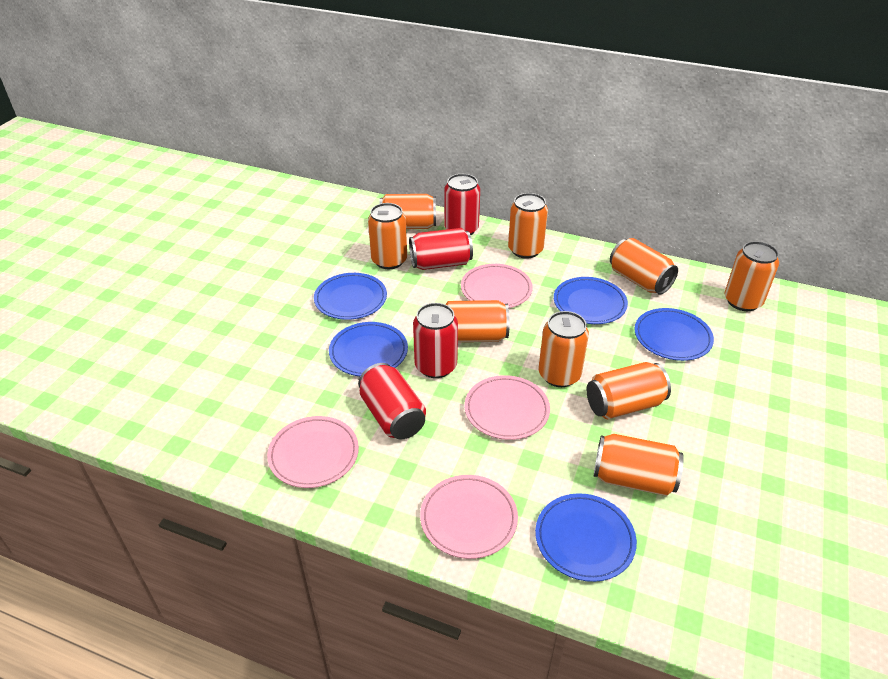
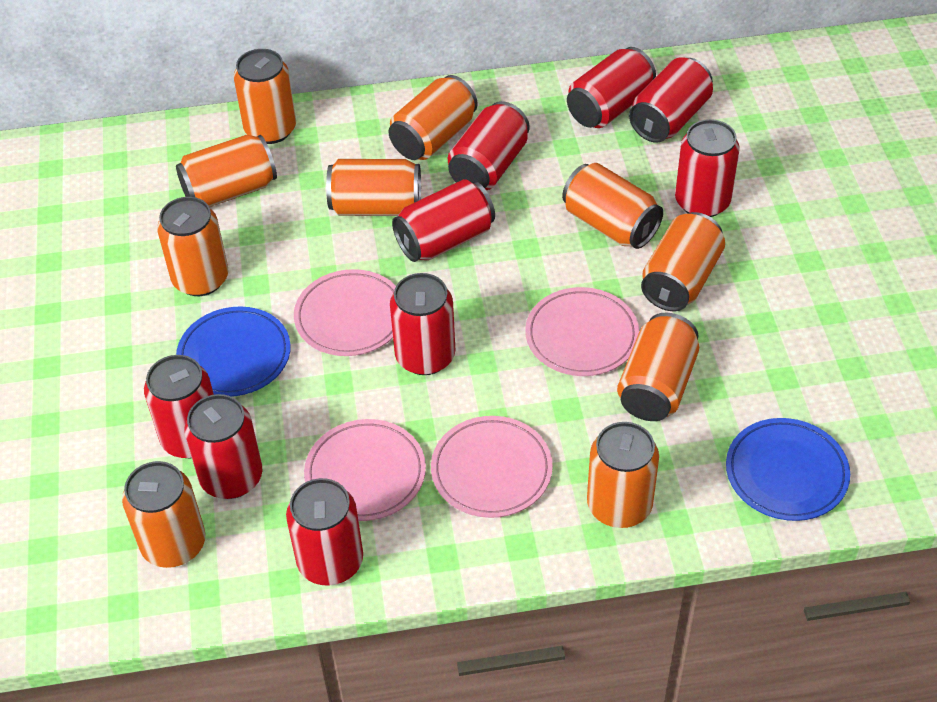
blue plate: 5 -> 2
orange can: 9 -> 10
red can: 4 -> 9

